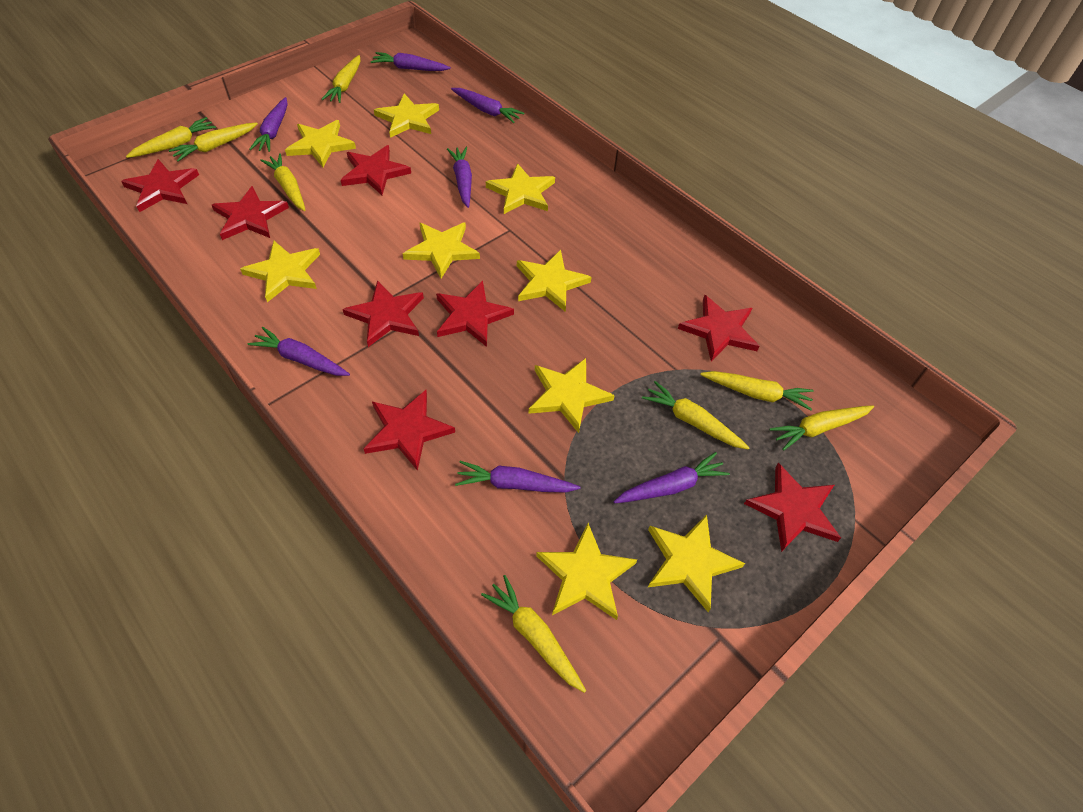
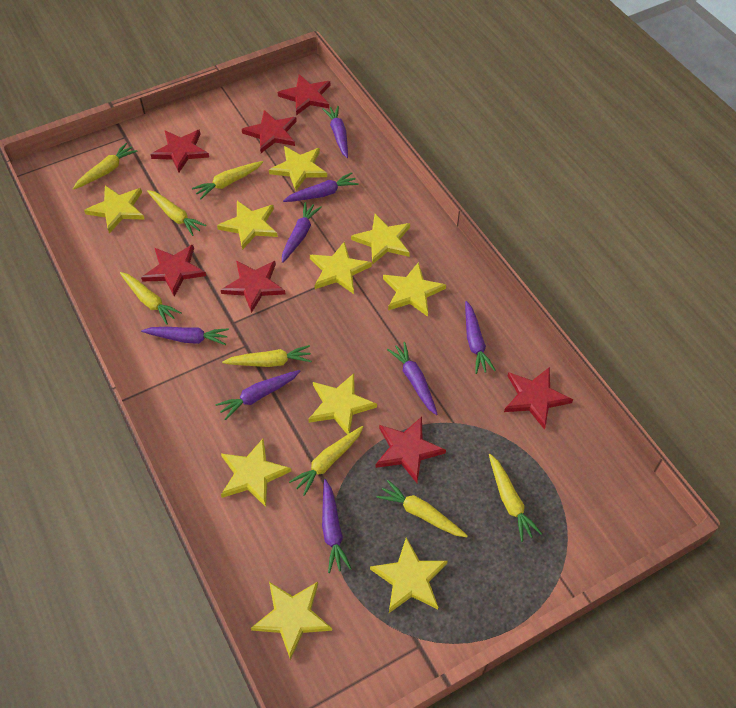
purple carrot: 7 -> 8
red star: 8 -> 7
yellow star: 9 -> 10

